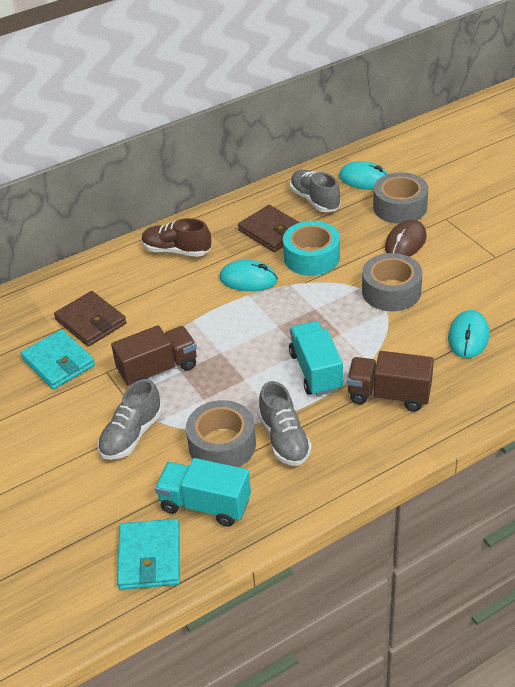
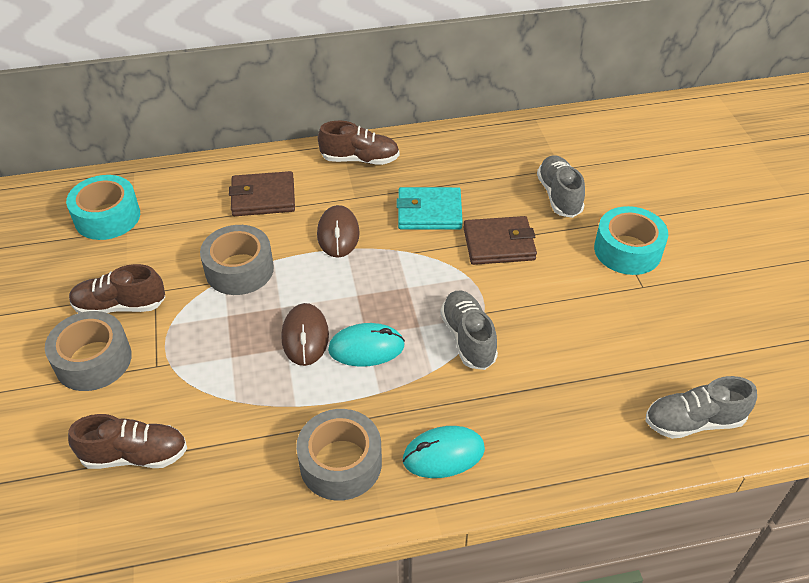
brown mouse: 1 -> 2
brown shoe: 1 -> 3
brown truck: 2 -> 0
turquoise mouse: 3 -> 2
turquoise tape: 1 -> 2
turquoise truck: 2 -> 0
turquoise wallet: 2 -> 1

